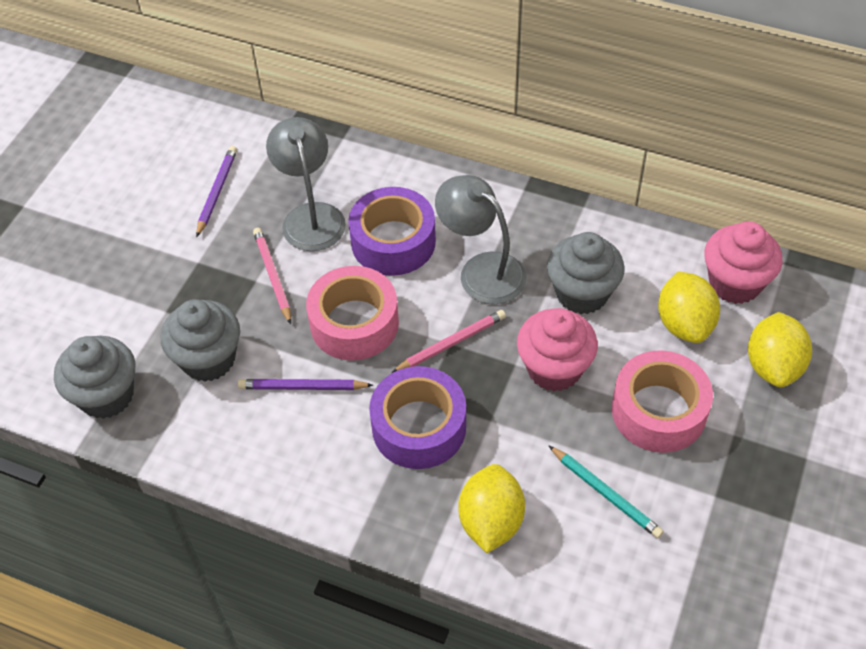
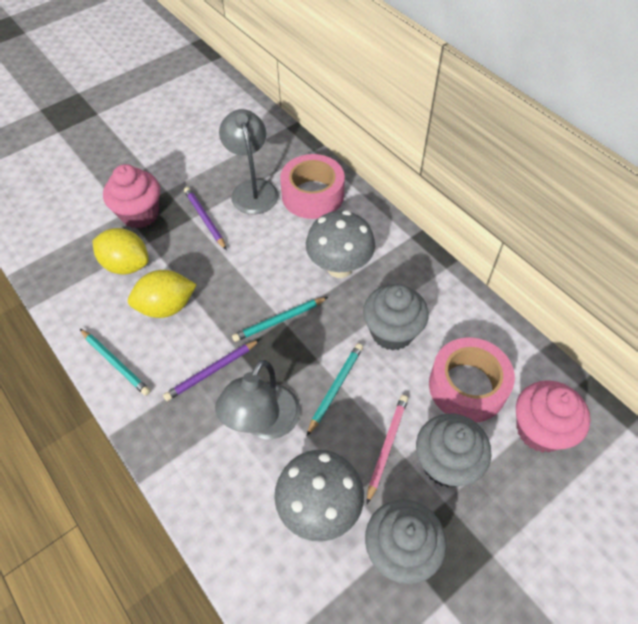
grey mushroom: 0 -> 2
pink pencil: 2 -> 1
purple tape: 2 -> 0
turquoise pencil: 1 -> 3
yellow lemon: 3 -> 2

